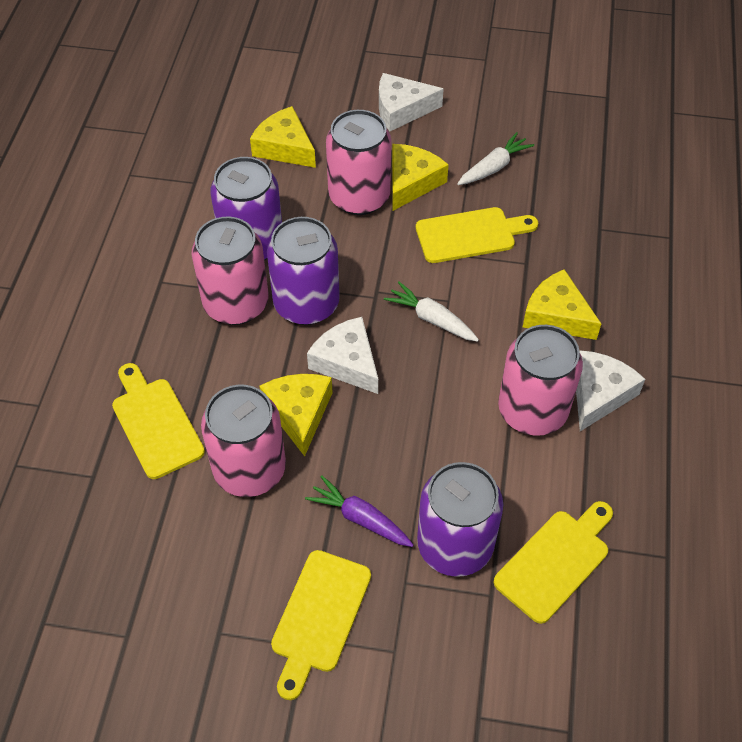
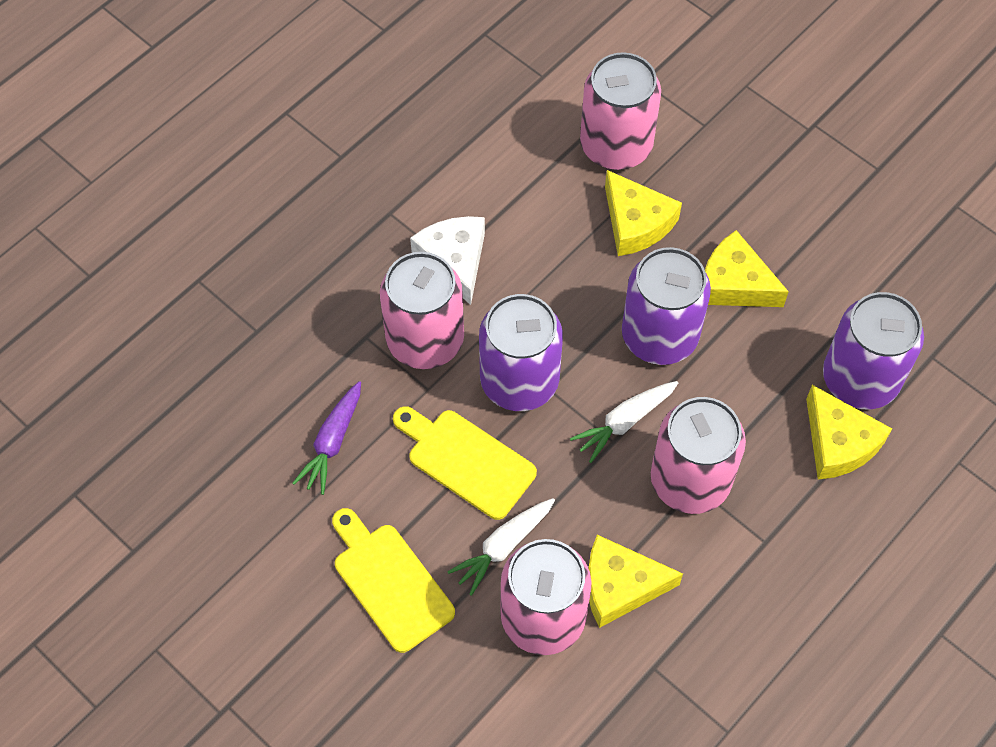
white cheese: 3 -> 1
yellow cutting board: 4 -> 2

